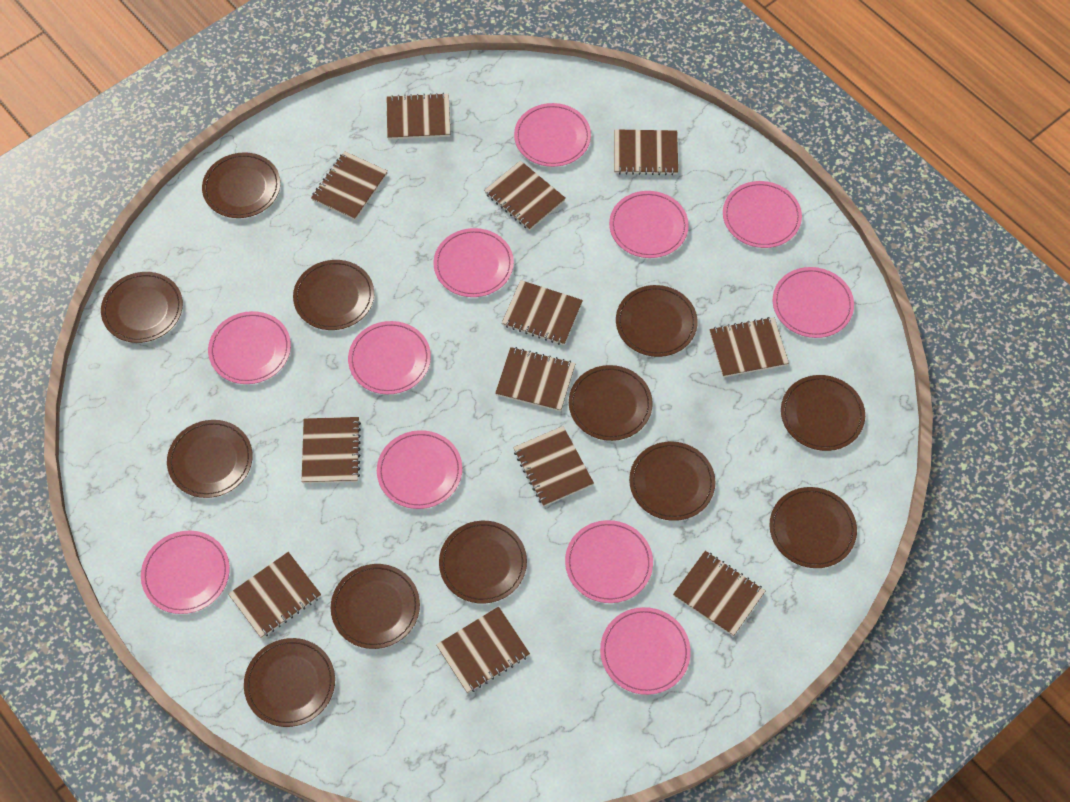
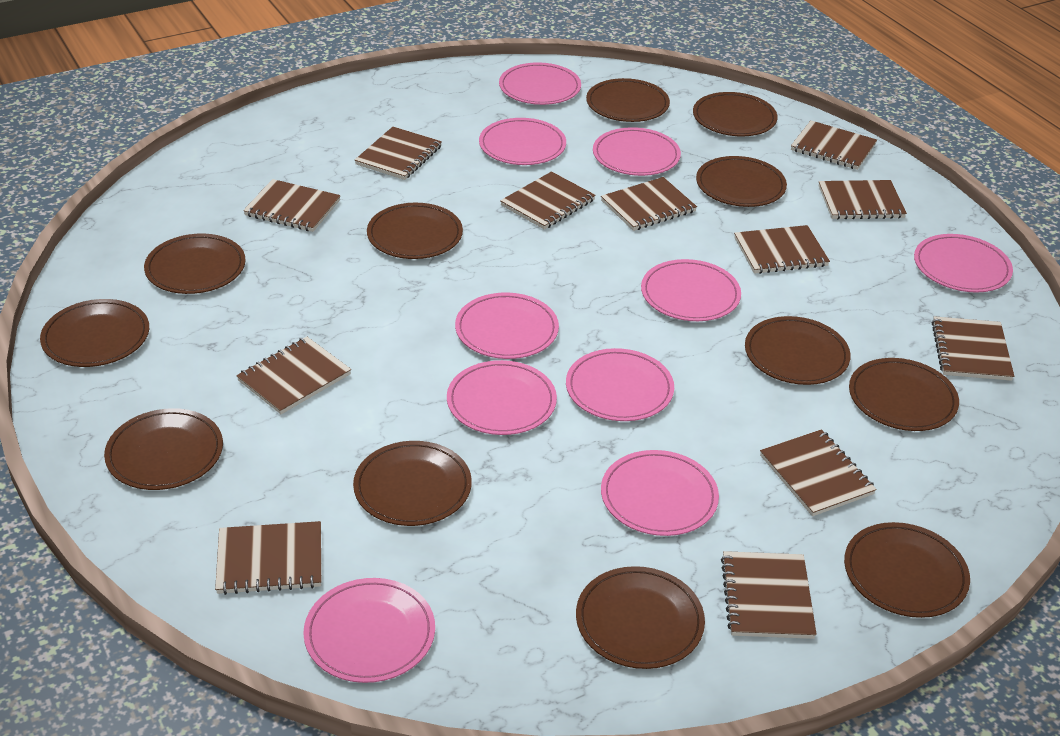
pink plate: 11 -> 10

